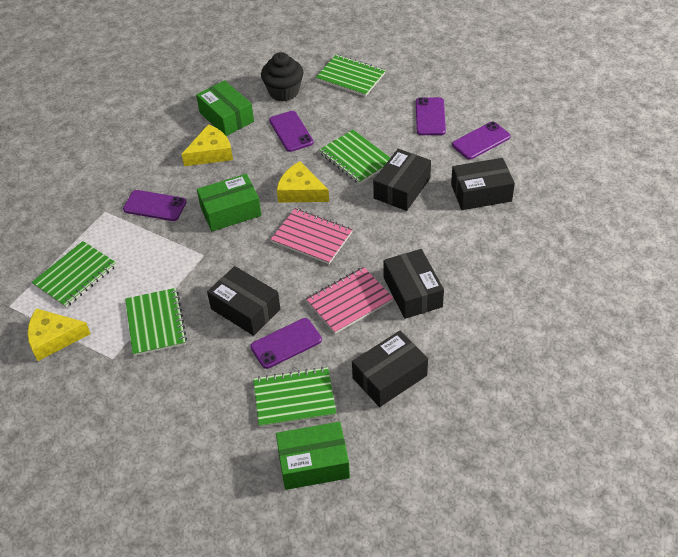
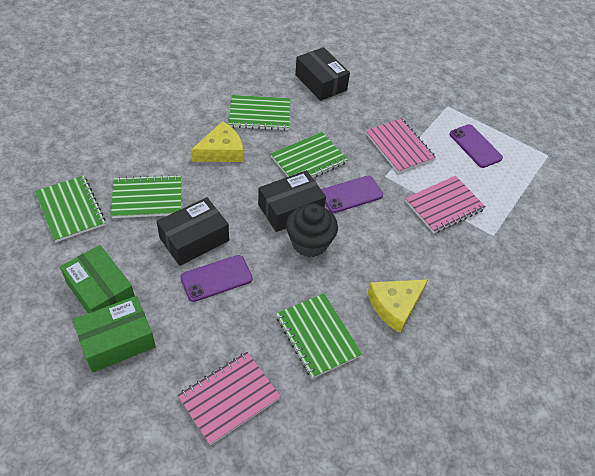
black box: 5 -> 3
green box: 3 -> 2
pink notebook: 2 -> 3
purple phone: 5 -> 3
yellow cheese: 3 -> 2

